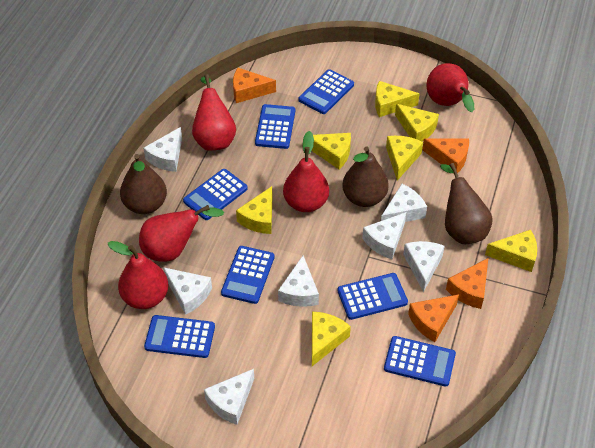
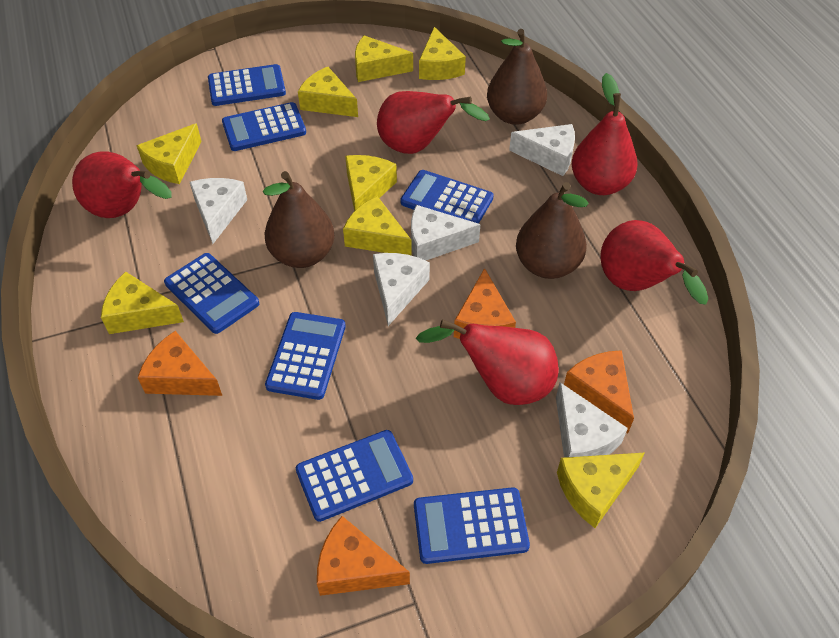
white cheese: 7 -> 5
yellow cheese: 7 -> 8

